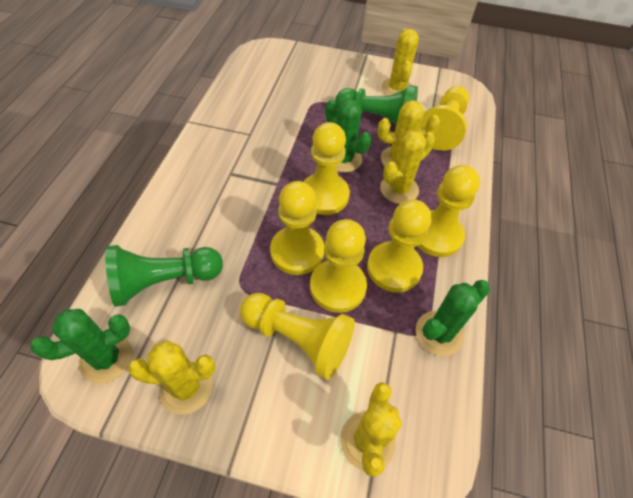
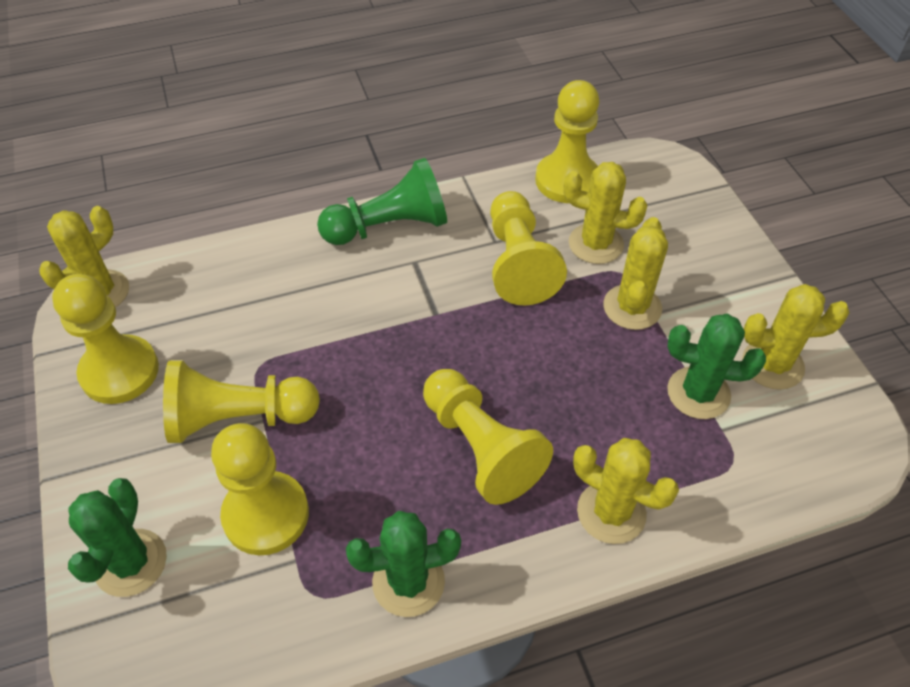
green pawn: 2 -> 1
yellow pawn: 7 -> 6

